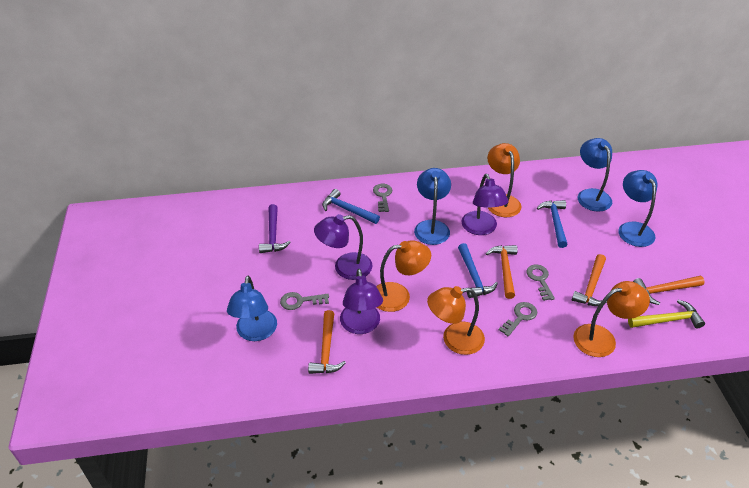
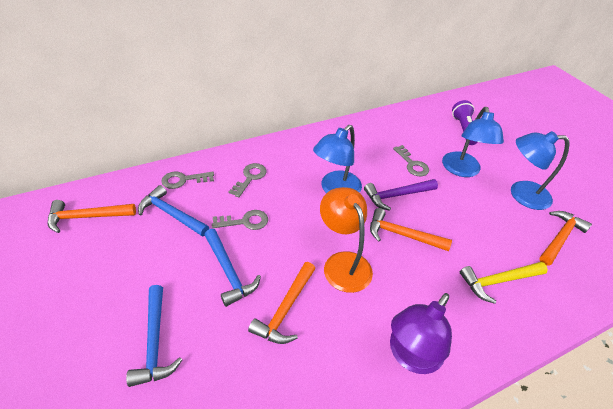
blue lamp: 4 -> 3
orange lamp: 4 -> 1
purple flashlight: 0 -> 1
purple lamp: 3 -> 1

